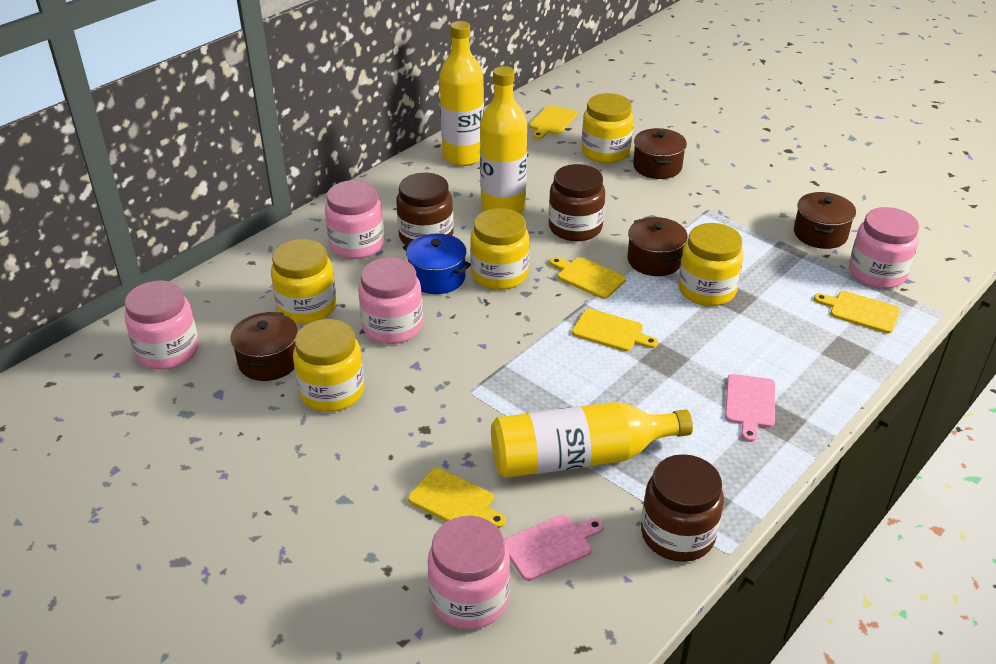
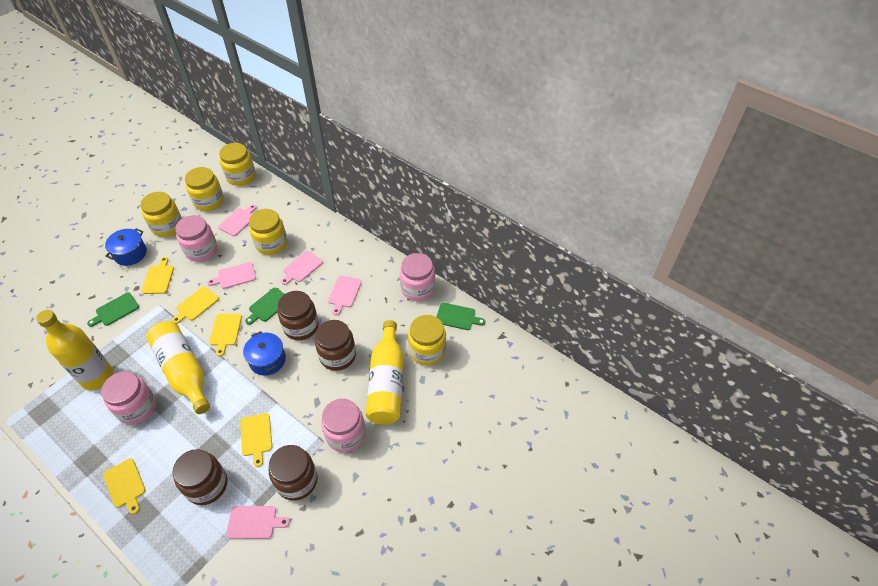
blue pot: 1 -> 2
brown jar: 3 -> 4
brown pot: 4 -> 0
green cutting board: 0 -> 3
pink cutting board: 2 -> 5
pink jar: 5 -> 4

